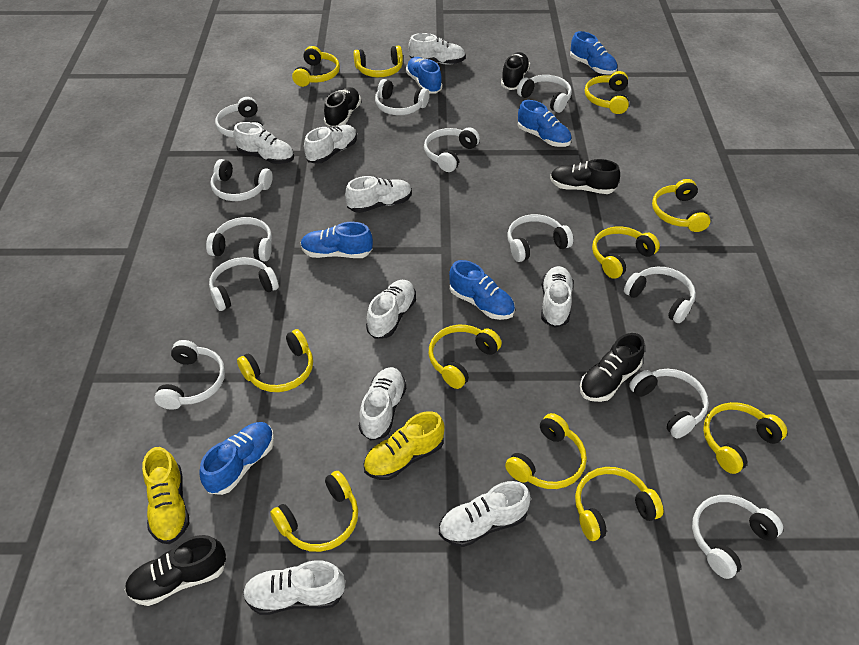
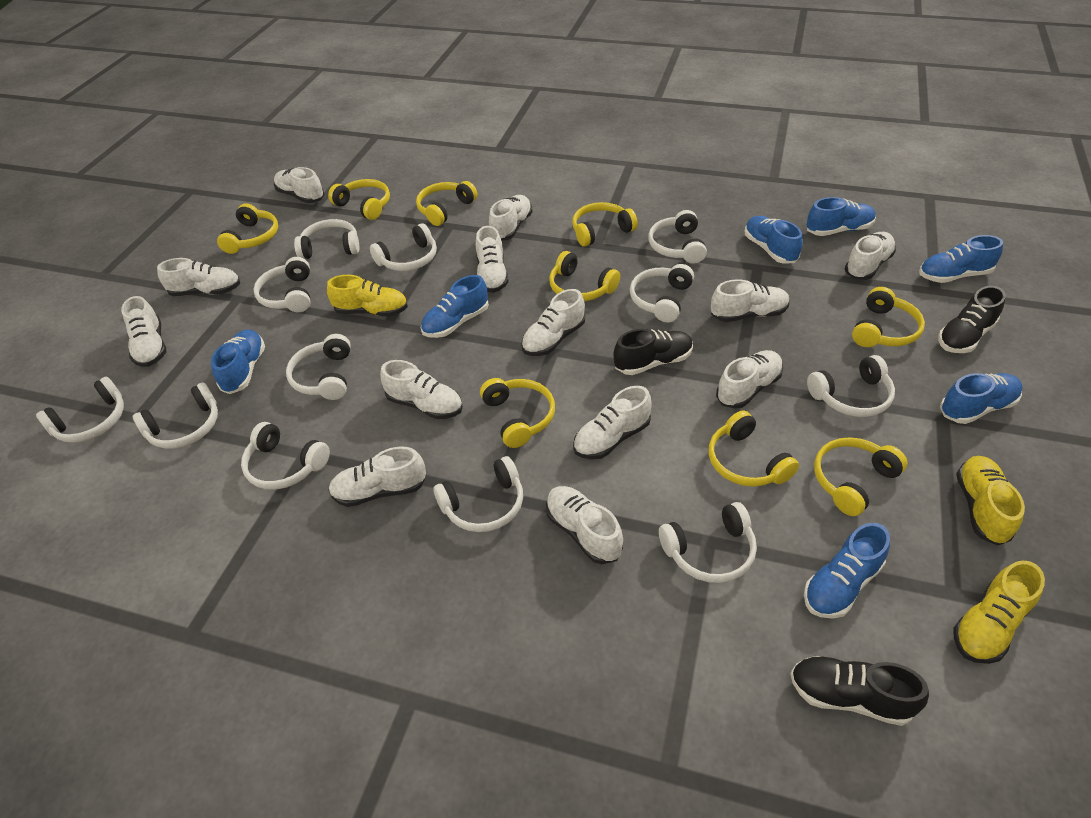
black shoe: 5 -> 3
blue shoe: 6 -> 7
white shoe: 9 -> 13
yellow headphones: 11 -> 9
yellow shoe: 2 -> 3

